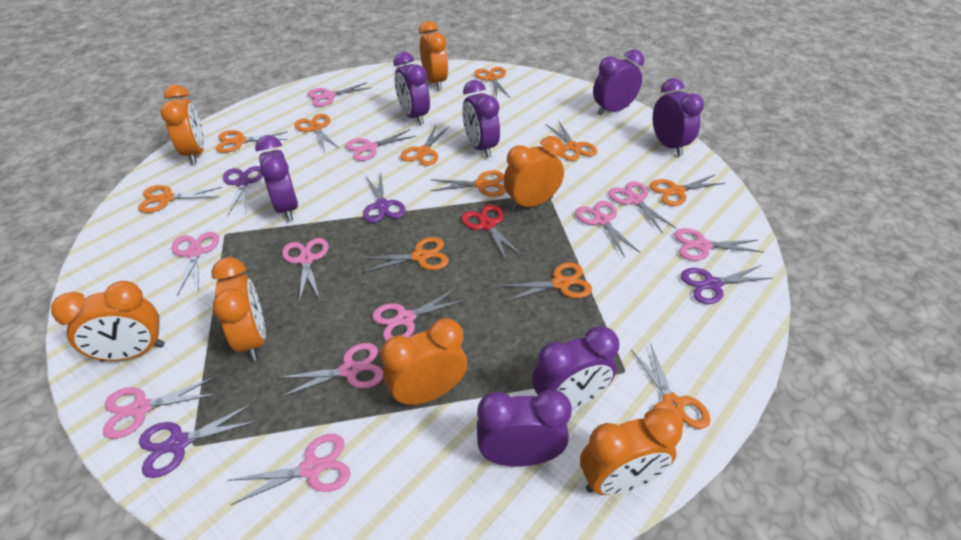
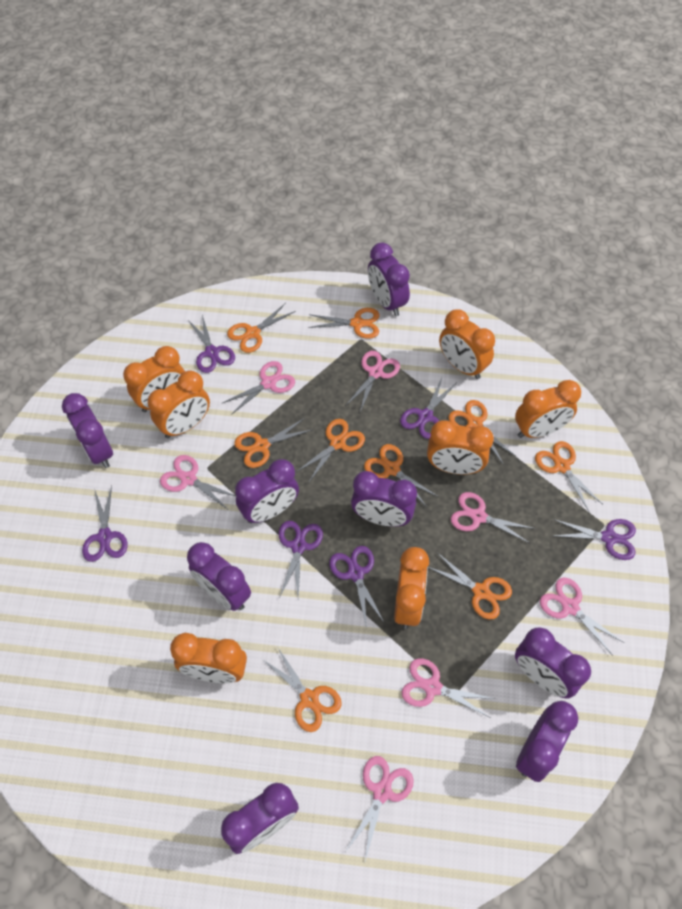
orange scissors: 11 -> 9
pink scissors: 11 -> 7
purple clock: 7 -> 8
purple scissors: 4 -> 6
red scissors: 1 -> 0

